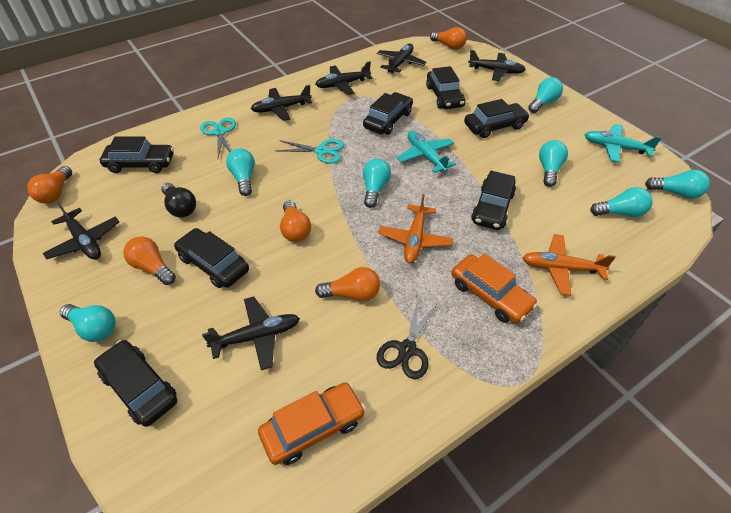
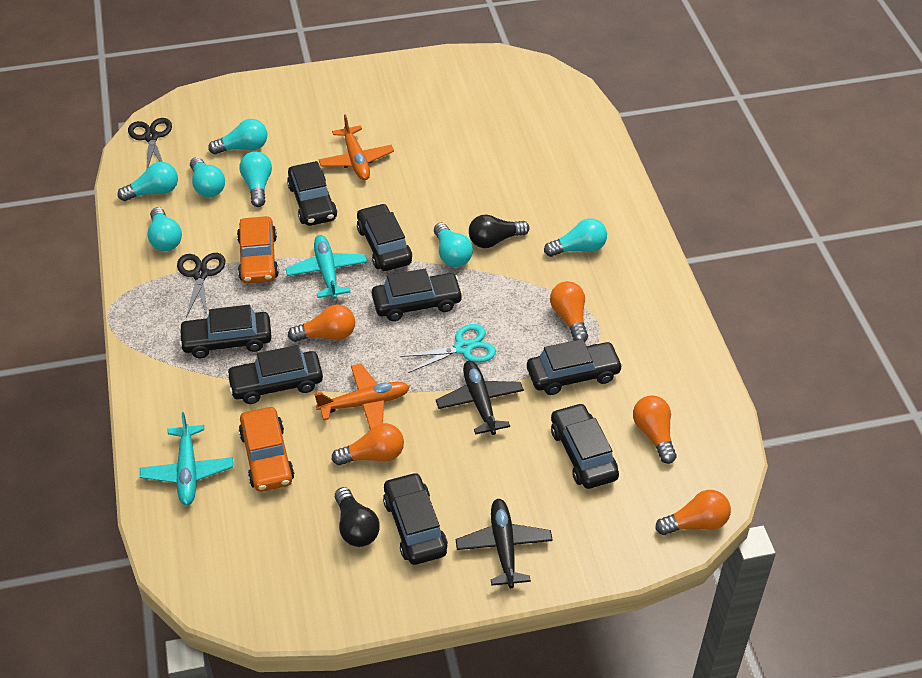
black car: 7 -> 8
black light bulb: 1 -> 2
black plane: 6 -> 2
black scissors: 1 -> 2
turquoise scissors: 2 -> 1

